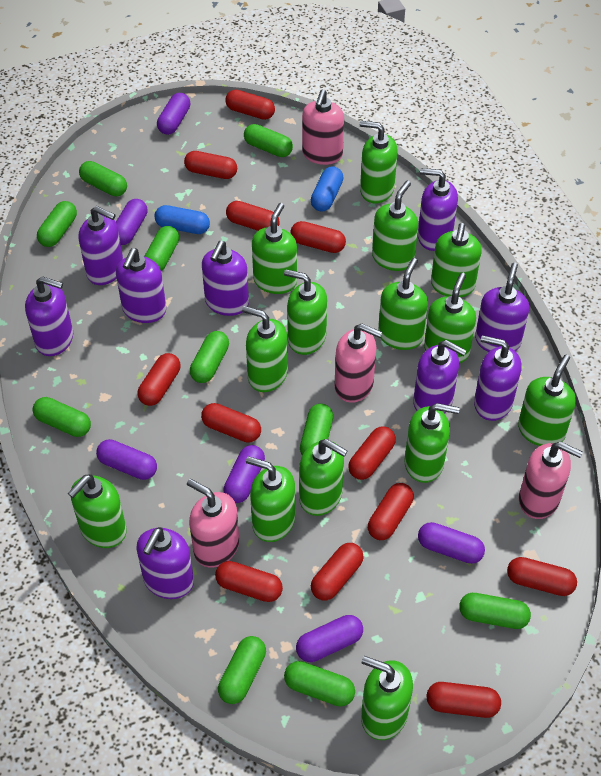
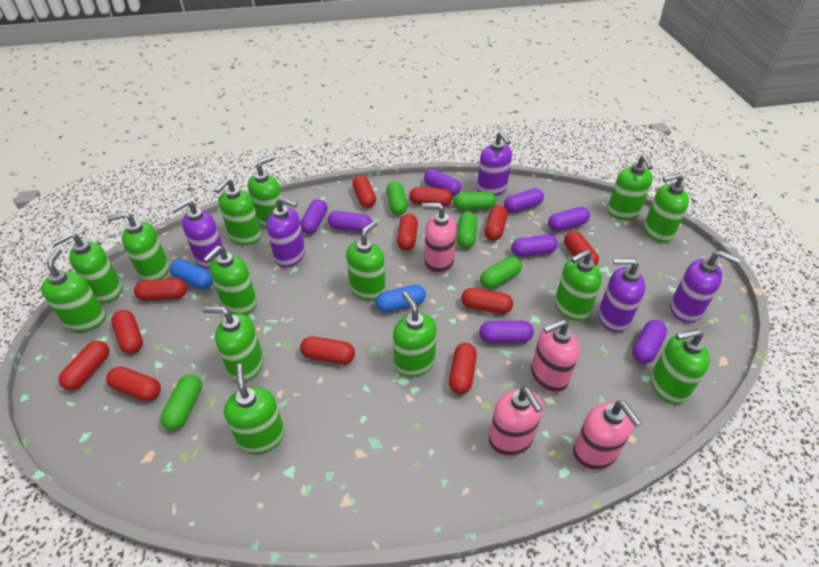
green capsule: 10 -> 5
purple capsule: 6 -> 8
purple soap dispenser: 9 -> 5

